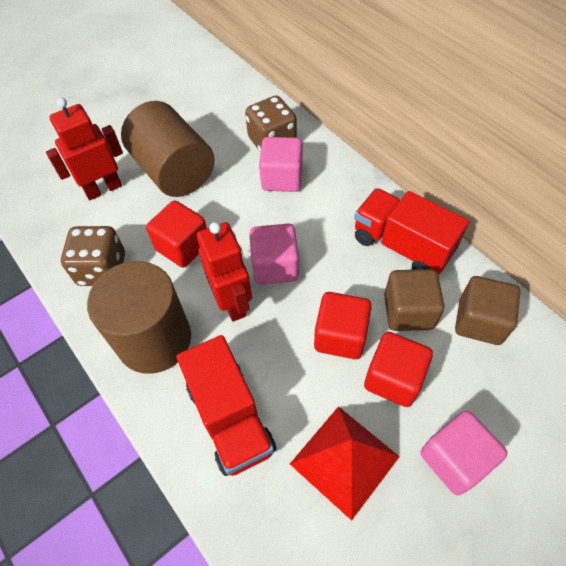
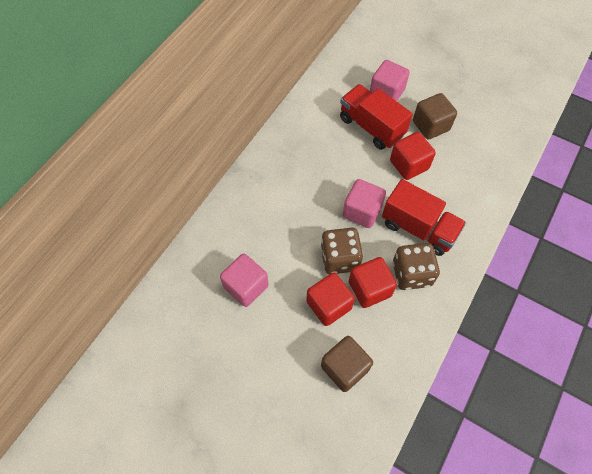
brown cylinder: 2 -> 0
red pyramid: 1 -> 0
red robot: 2 -> 0

